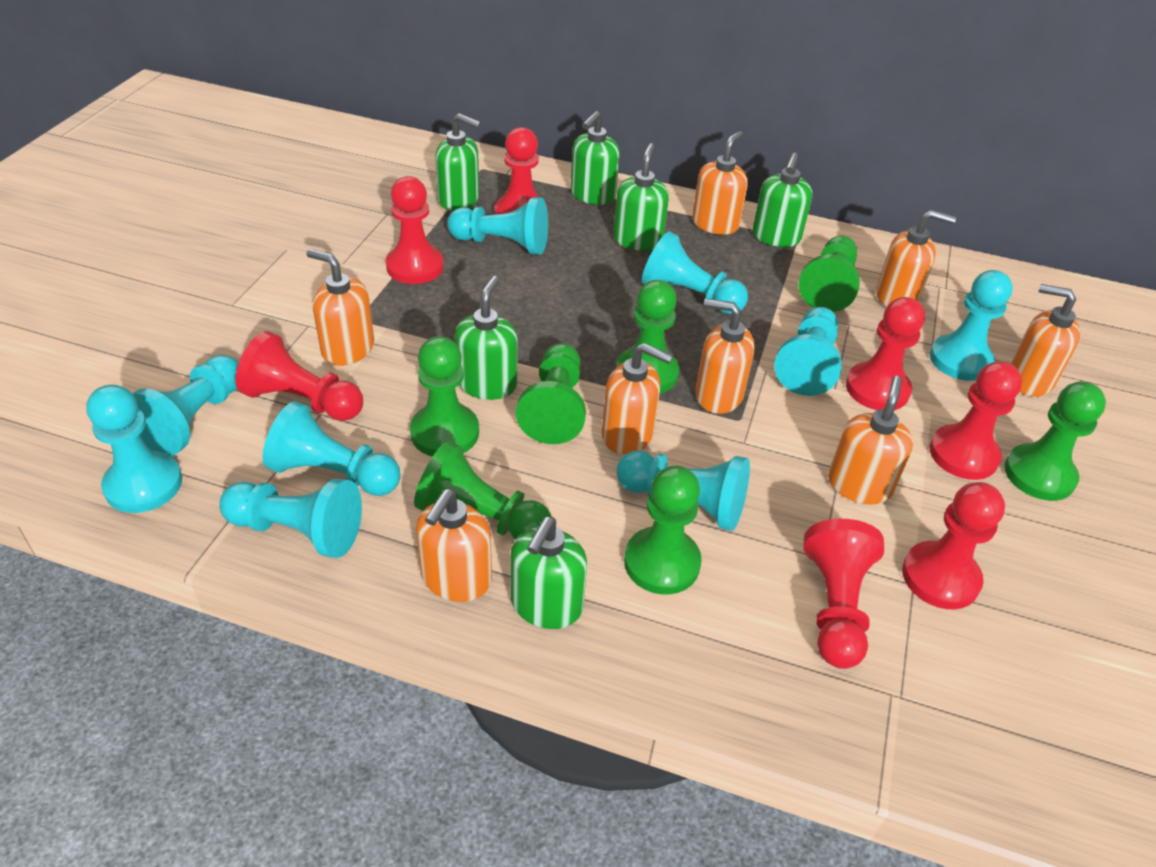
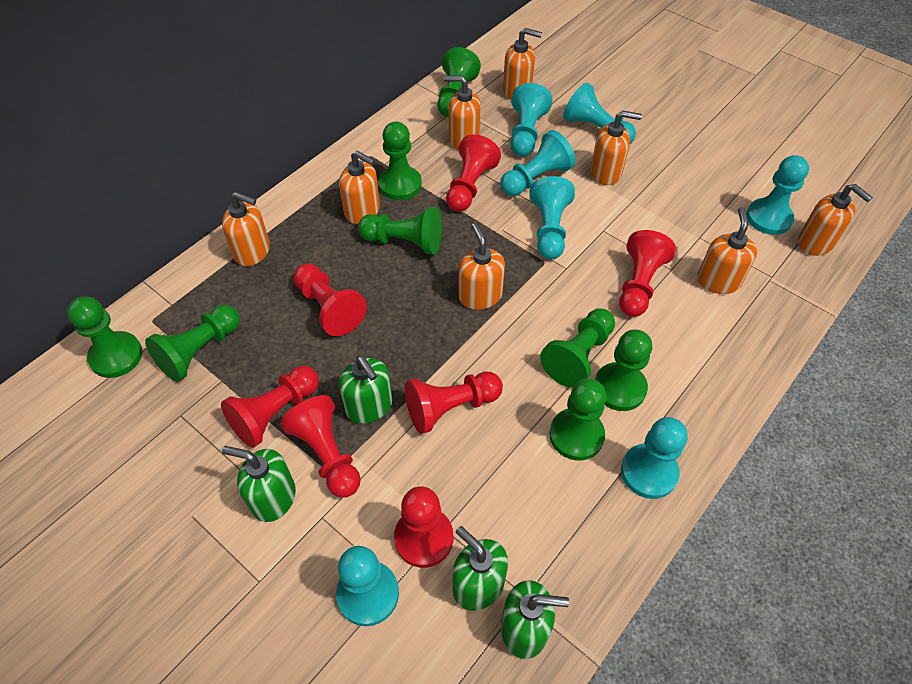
green pawn: 7 -> 8
green soap dispenser: 6 -> 4
turquoise pawn: 9 -> 7

